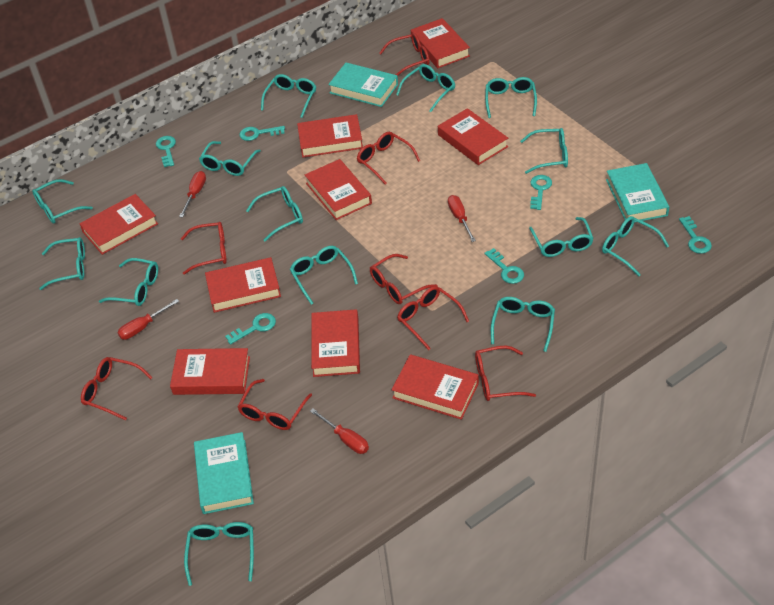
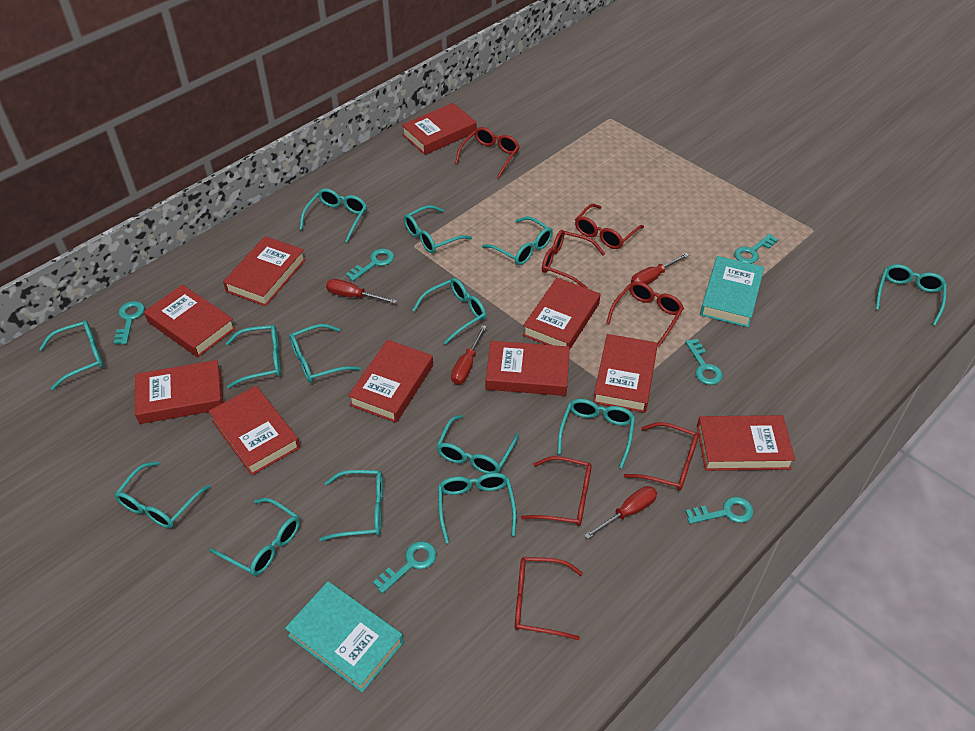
red book: 9 -> 10
red glasses: 8 -> 7
turquoise book: 3 -> 2

